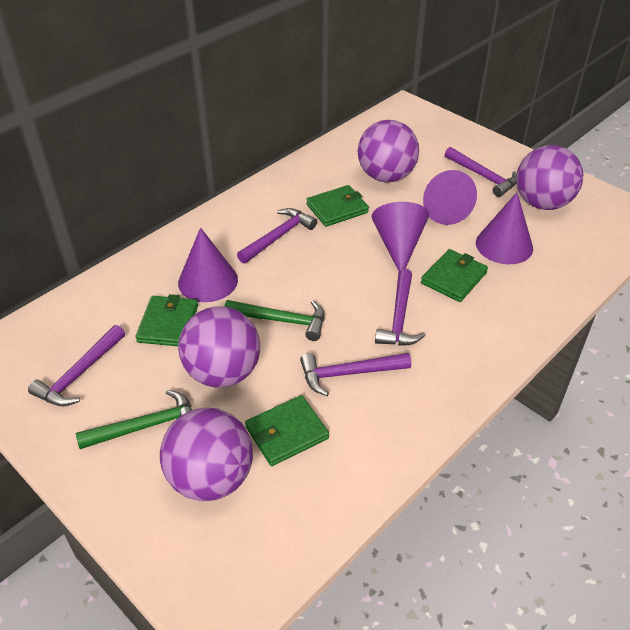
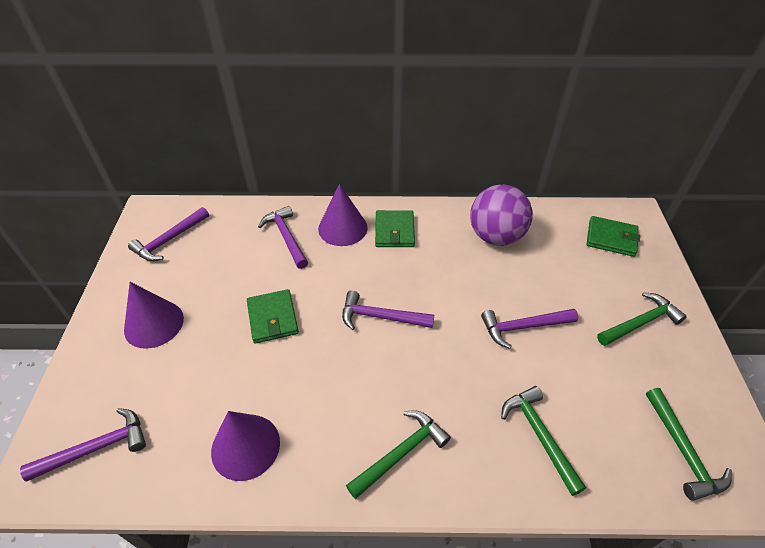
green hammer: 2 -> 4
green wallet: 4 -> 3
purple ball: 4 -> 1
purple cone: 4 -> 3

